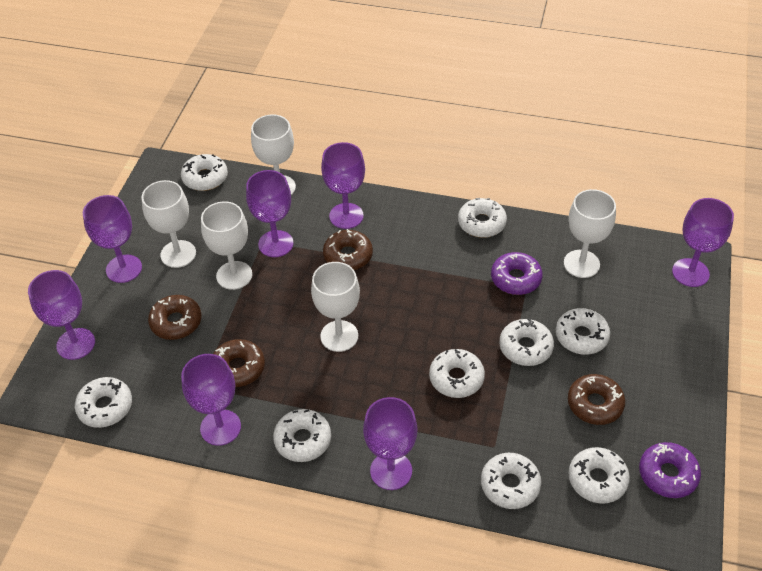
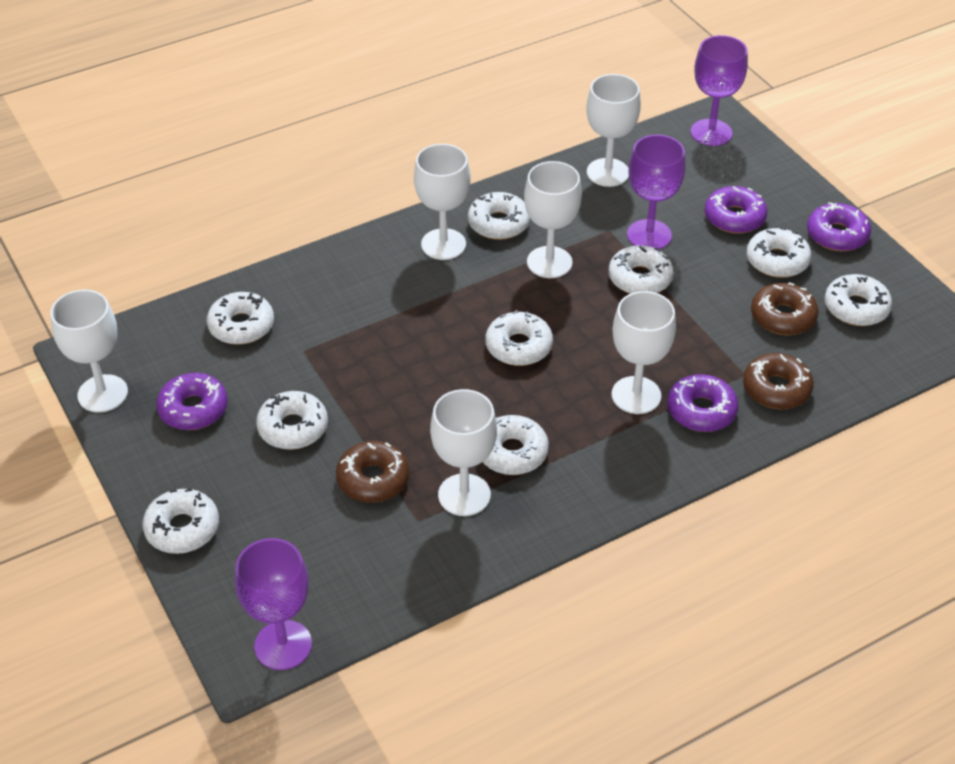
brown donut: 4 -> 3
purple donut: 2 -> 4
purple goblet: 7 -> 3
white goblet: 5 -> 6

